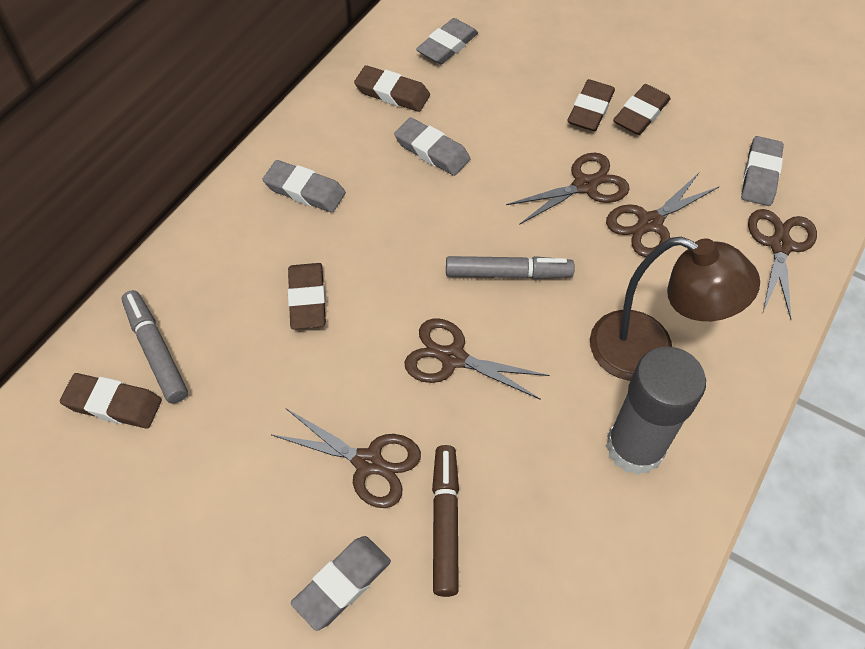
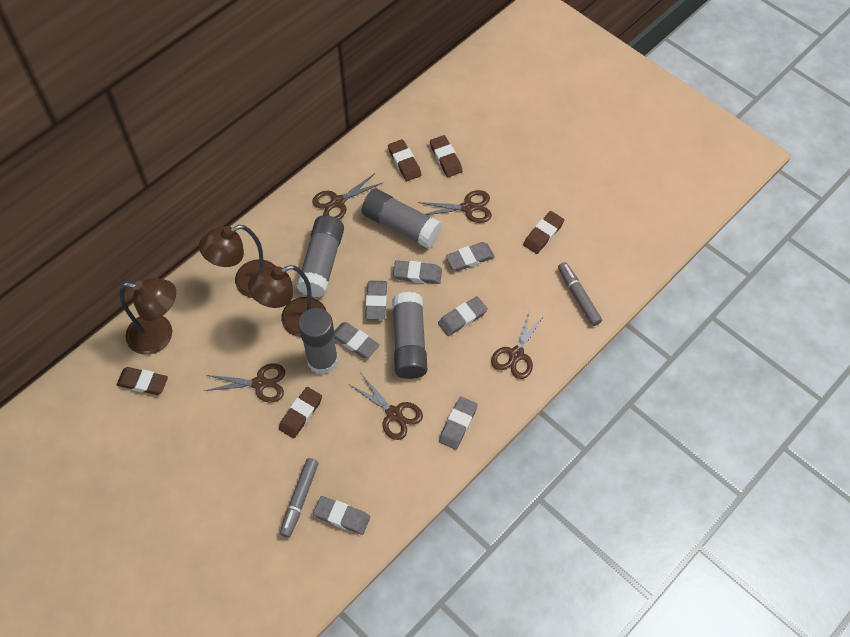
brown lamp: 1 -> 3
brown marker: 1 -> 0
grey eraser: 5 -> 7
grey glue stick: 1 -> 4

